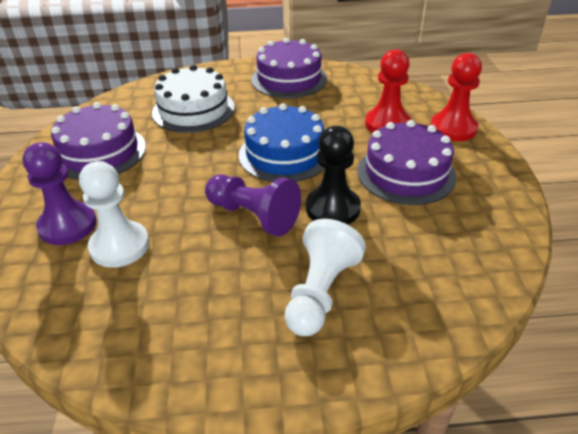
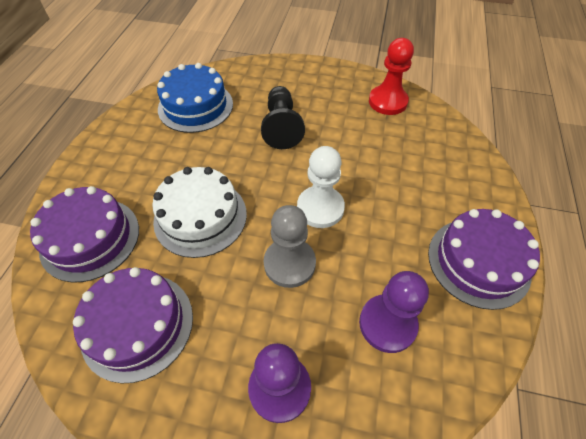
grey pawn: 0 -> 1
red pawn: 2 -> 1
white pawn: 2 -> 1

